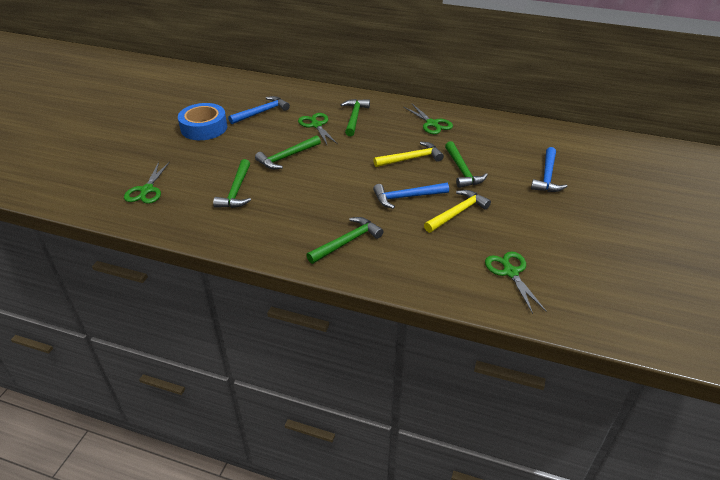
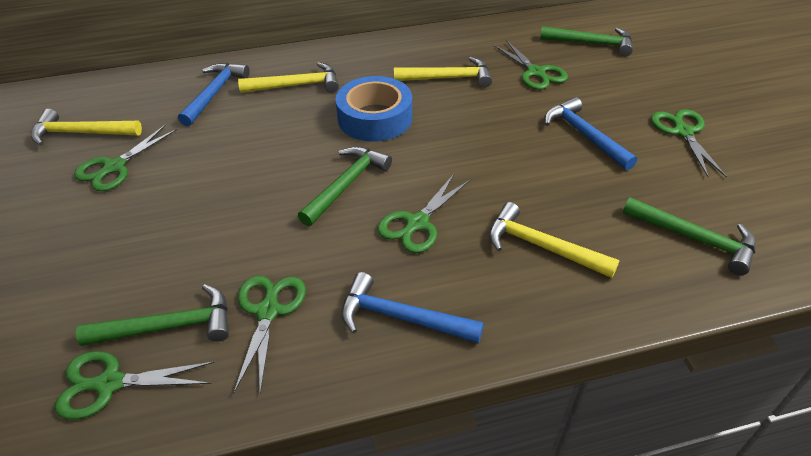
green hammer: 5 -> 4
green scissors: 4 -> 6
yellow hammer: 2 -> 4

